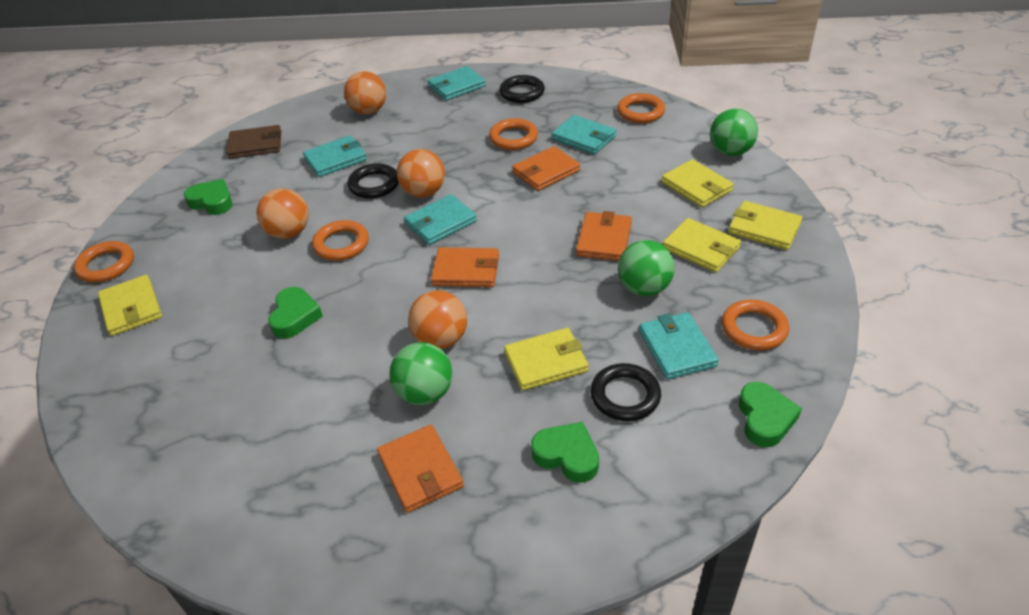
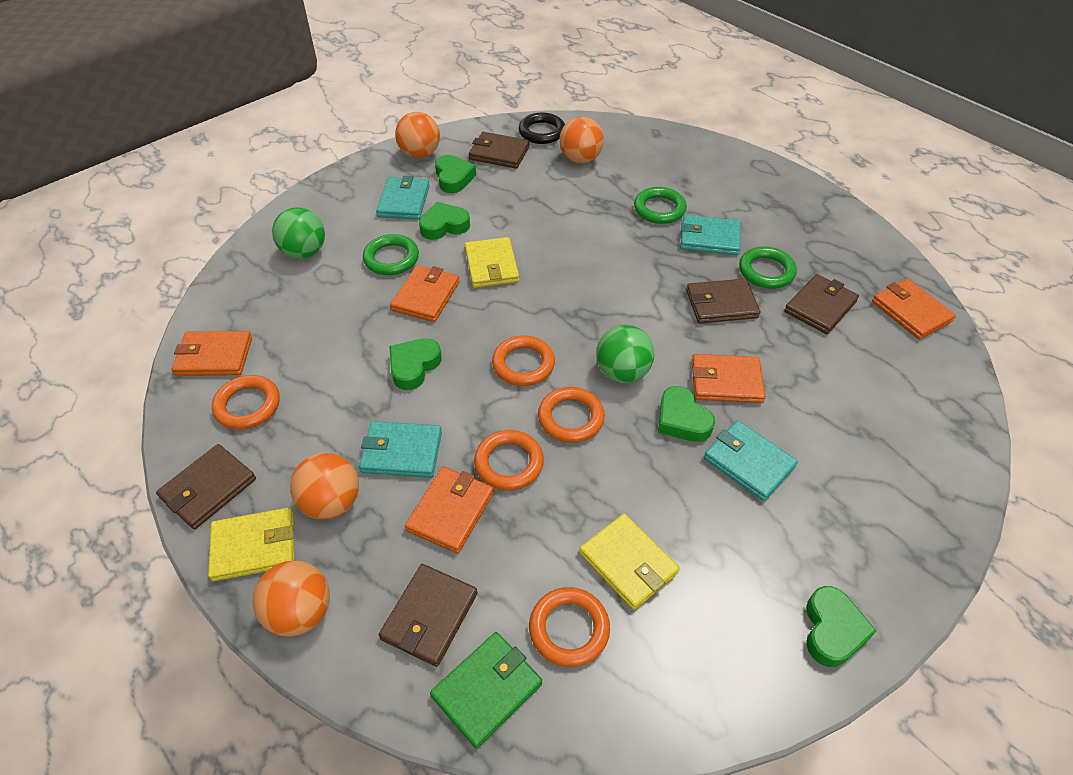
black ring: 3 -> 1
brown wallet: 1 -> 5
green ball: 3 -> 2
green heart: 4 -> 5
green ring: 0 -> 3
green wallet: 0 -> 1
orange wallet: 4 -> 5
turquoise wallet: 5 -> 4
yellow wallet: 5 -> 3

